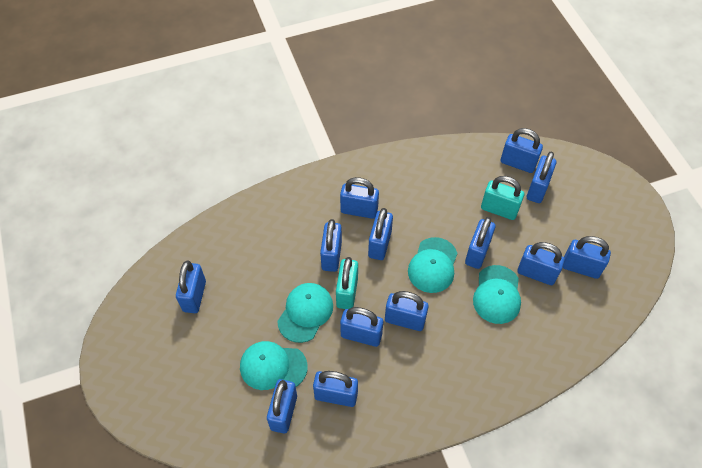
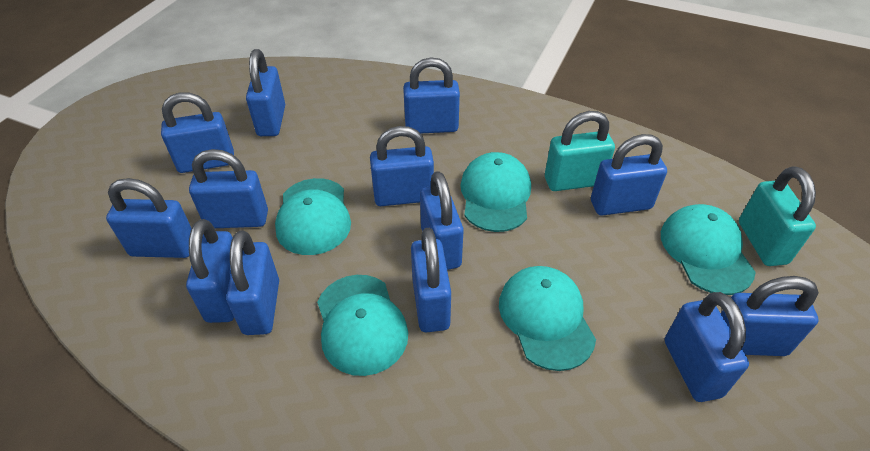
turquoise cap: 4 -> 5

